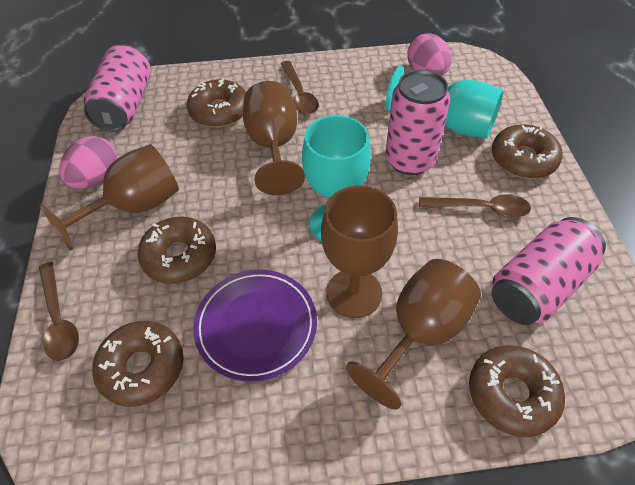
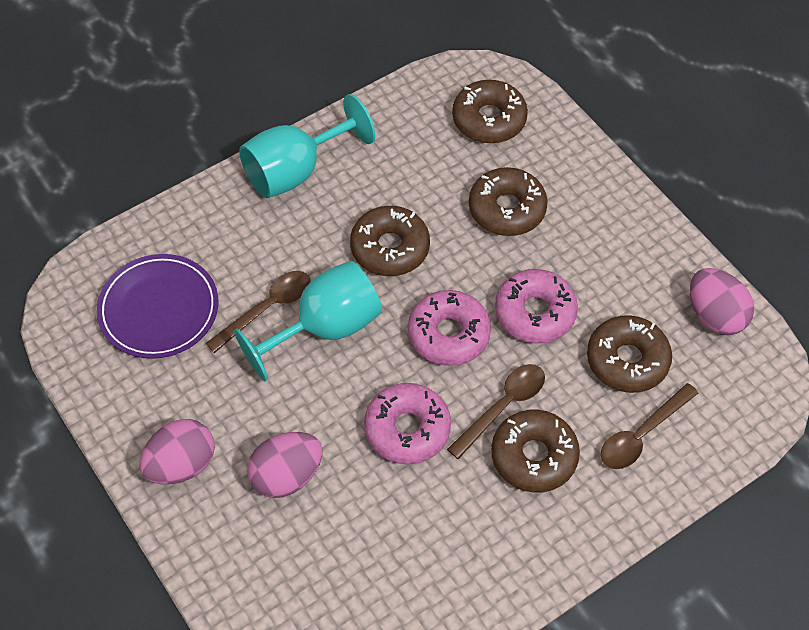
brown goblet: 4 -> 0
pink can: 3 -> 0
pink donut: 0 -> 3
pink egg: 2 -> 3

